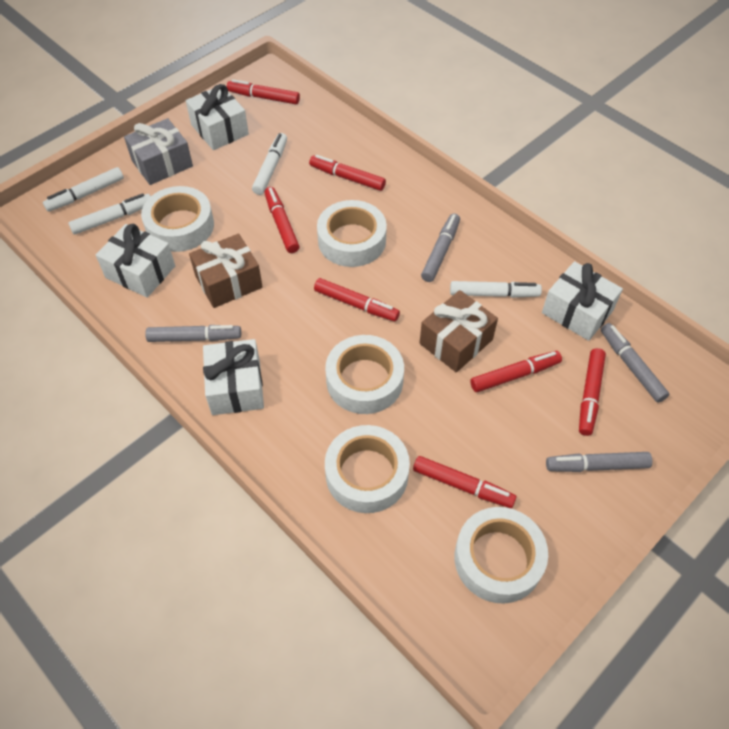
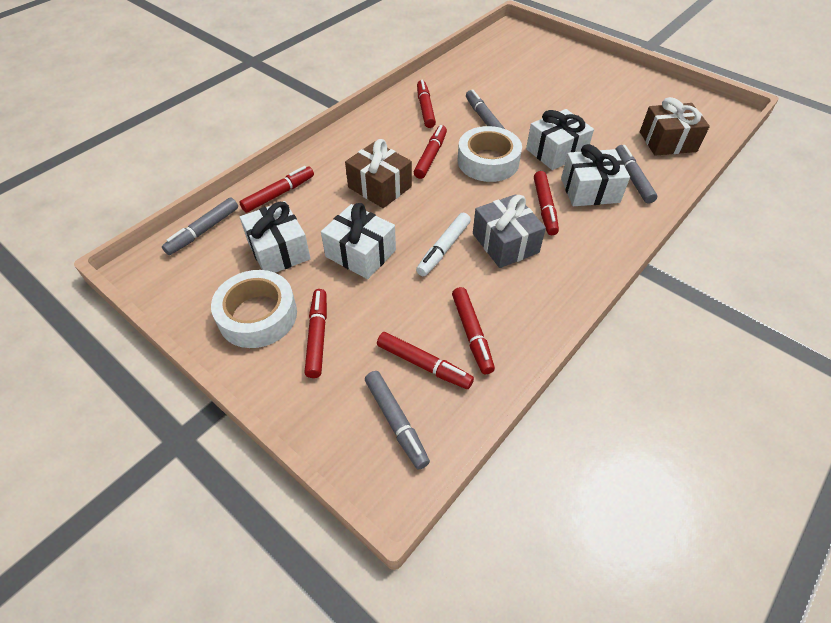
white marker: 4 -> 1
white tape: 5 -> 2

